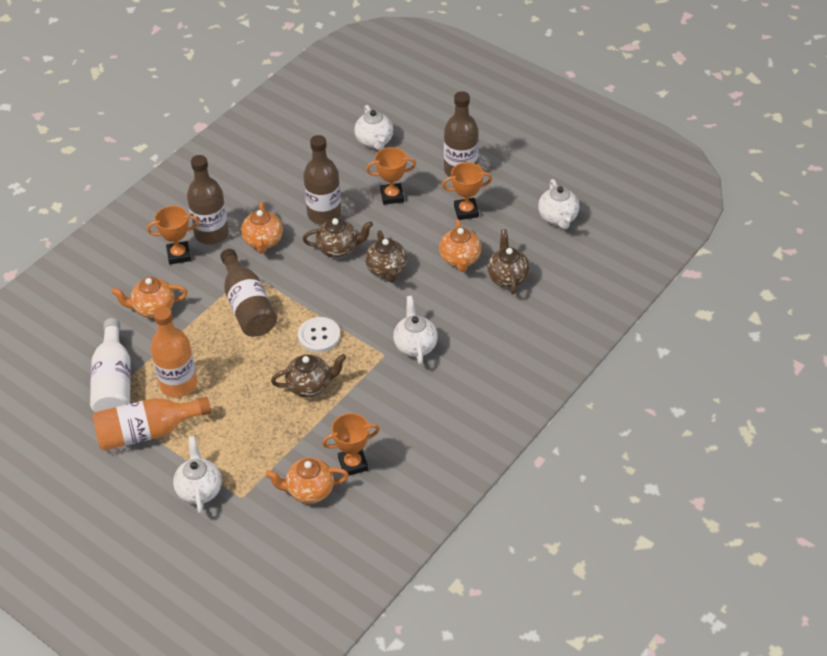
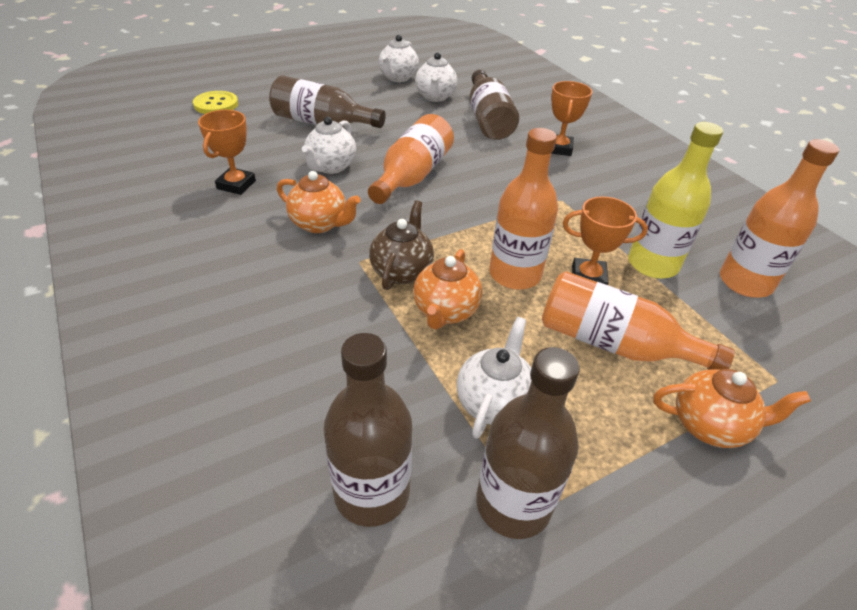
brown teapot: 4 -> 1
orange bottle: 2 -> 4
orange teapot: 4 -> 3
orange trophy: 4 -> 3
white bottle: 1 -> 0
white button: 1 -> 0
yellow bottle: 0 -> 1
yellow button: 0 -> 1

